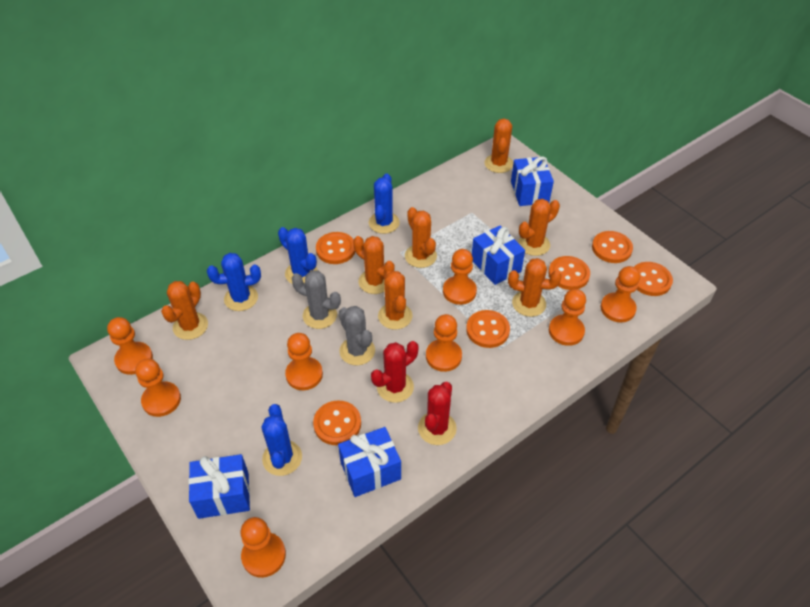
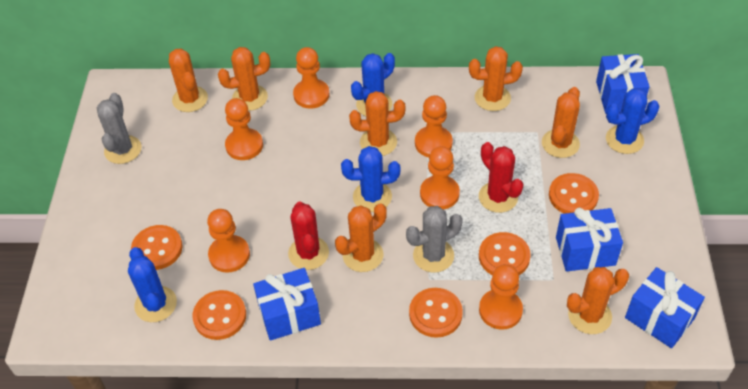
orange button: 6 -> 5
orange pawn: 8 -> 6

